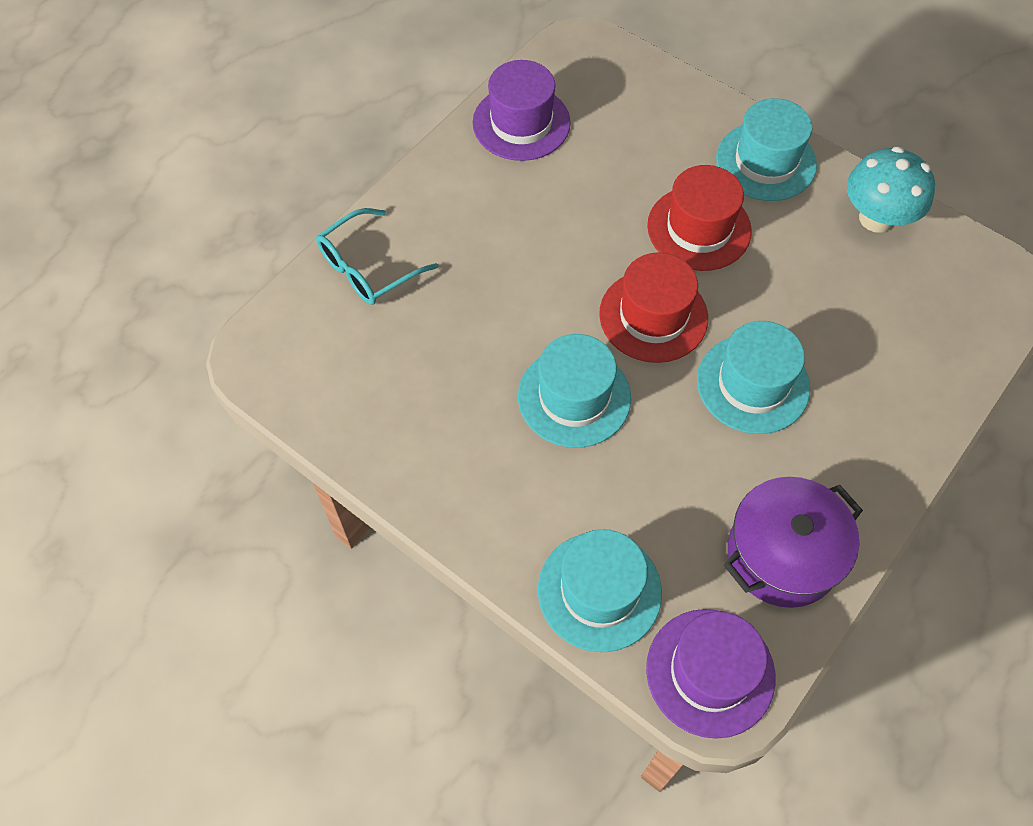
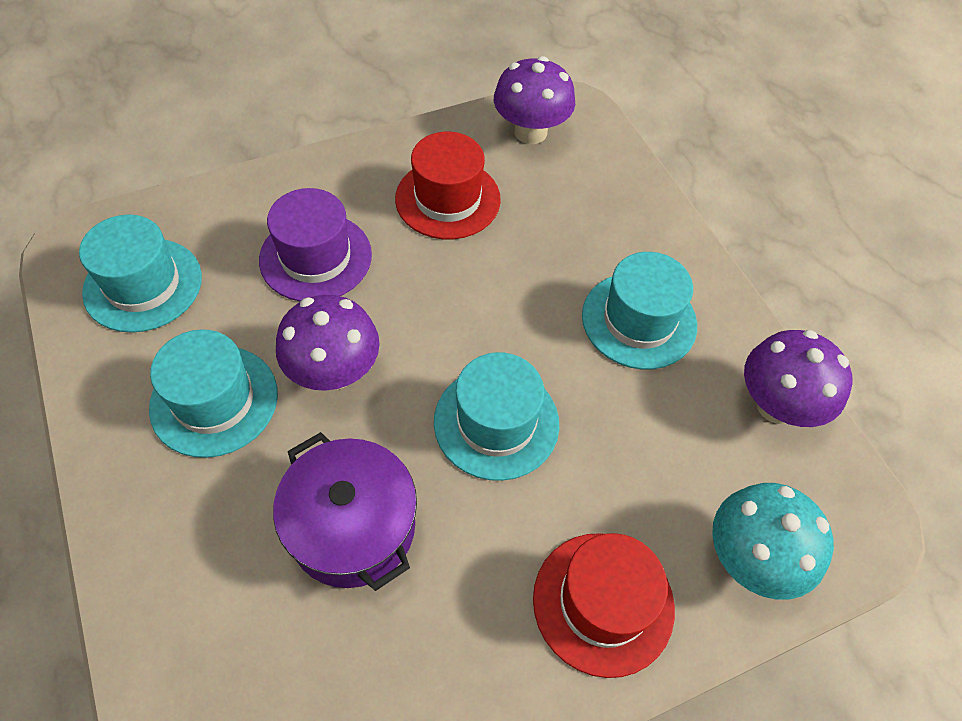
purple hat: 2 -> 1
purple mushroom: 0 -> 3
turquoise glasses: 1 -> 0

